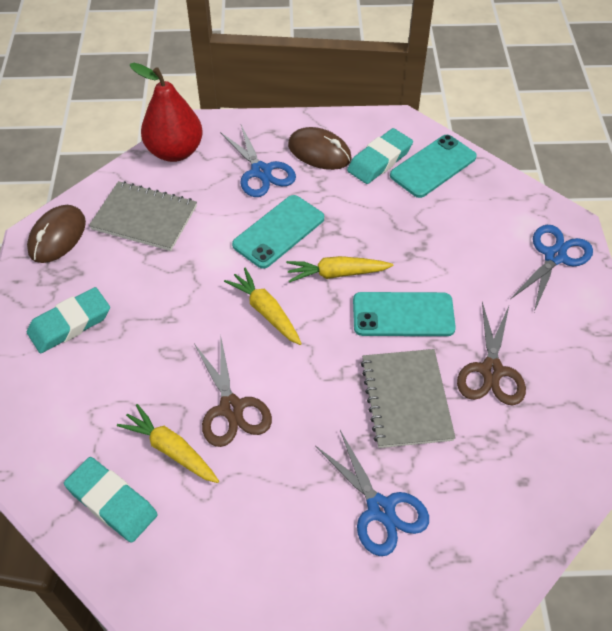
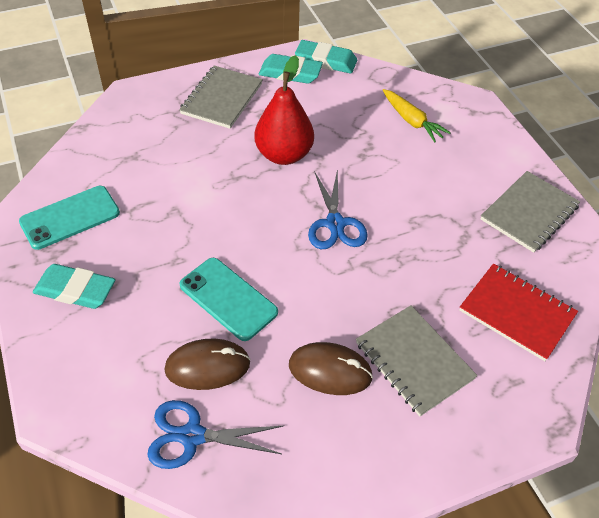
blue scissors: 3 -> 2
brown scissors: 2 -> 0
grey notebook: 2 -> 3
red notebook: 0 -> 1
turquoise phone: 3 -> 2
yellow carrot: 3 -> 1

